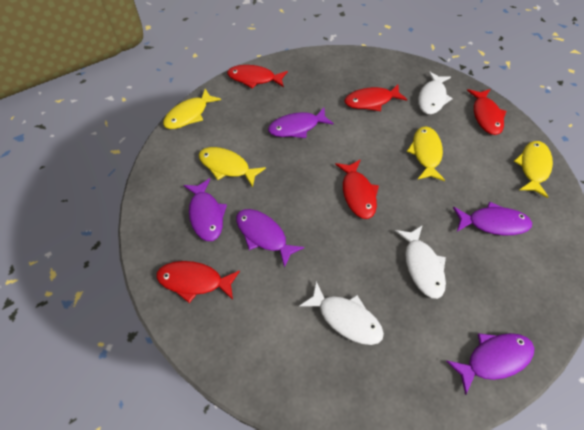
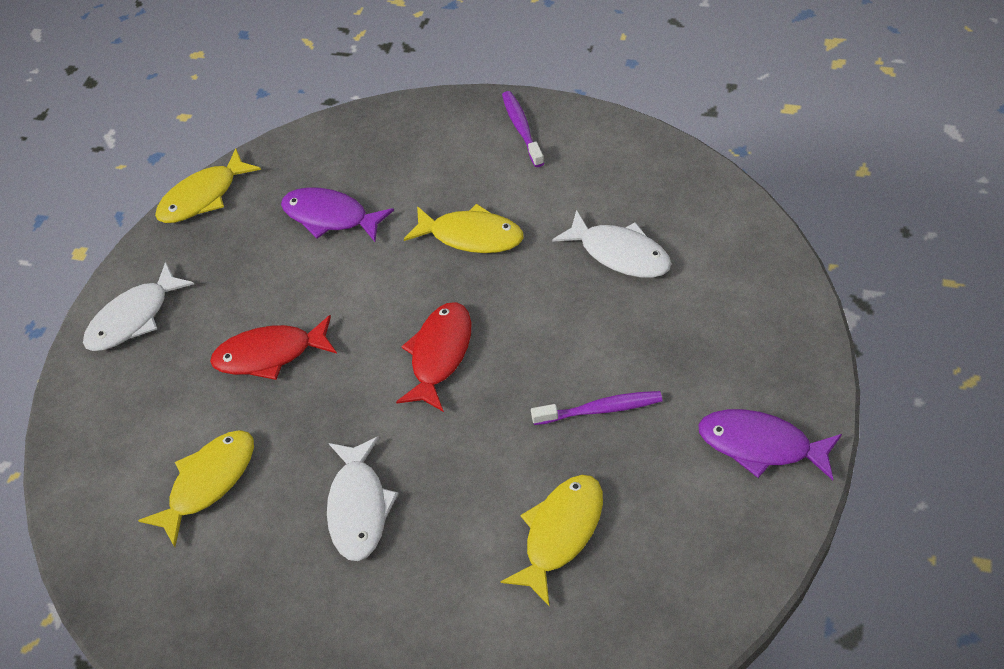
purple fish: 5 -> 2
purple toothbrush: 0 -> 2
red fish: 5 -> 2

